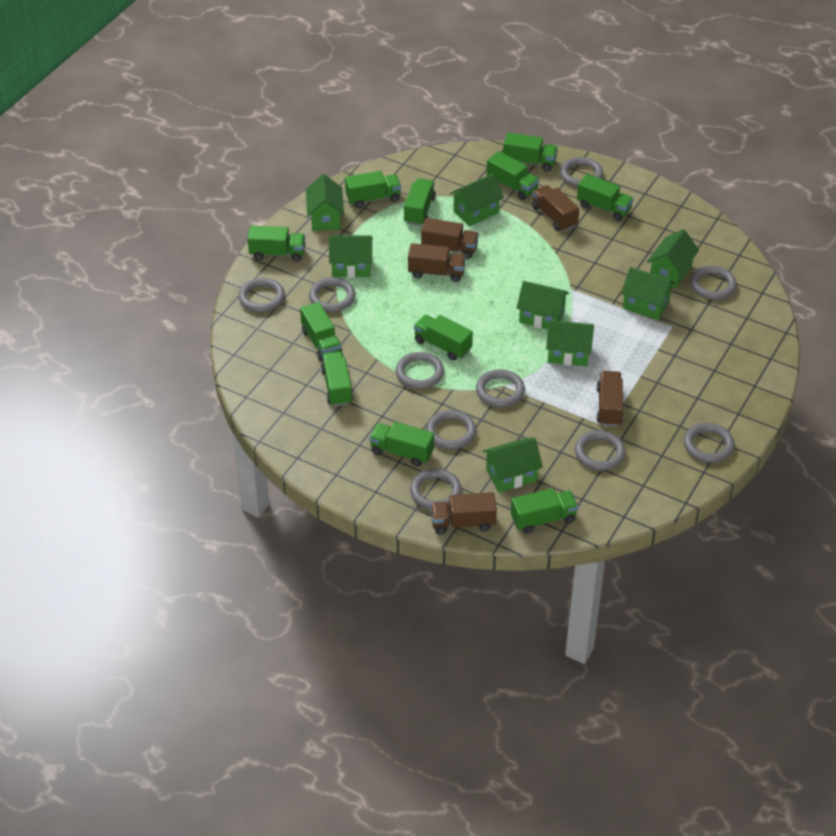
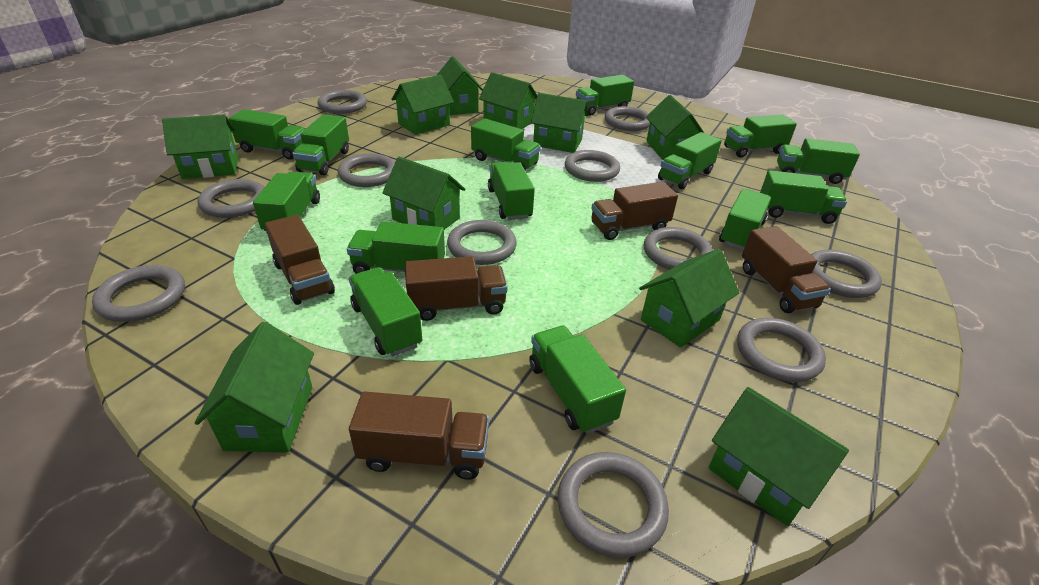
green house: 8 -> 10
green truck: 11 -> 14
grey ring: 10 -> 11

